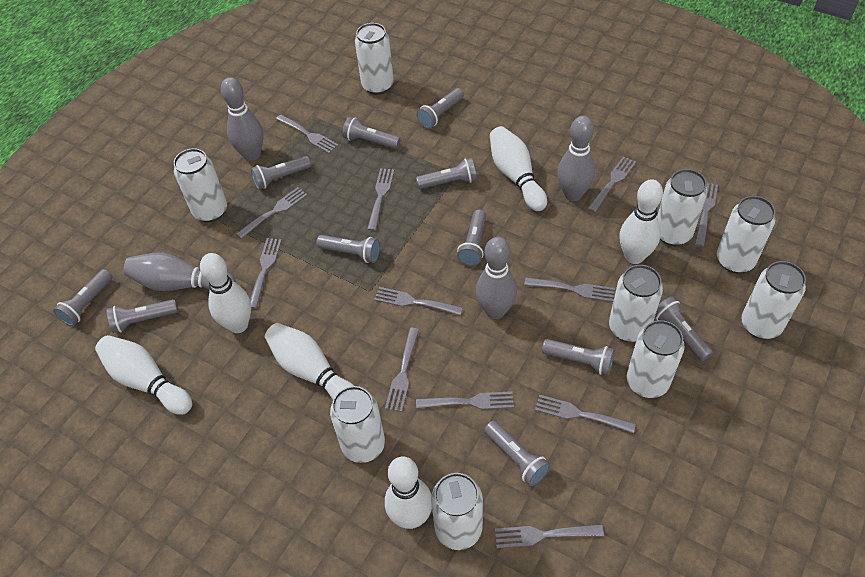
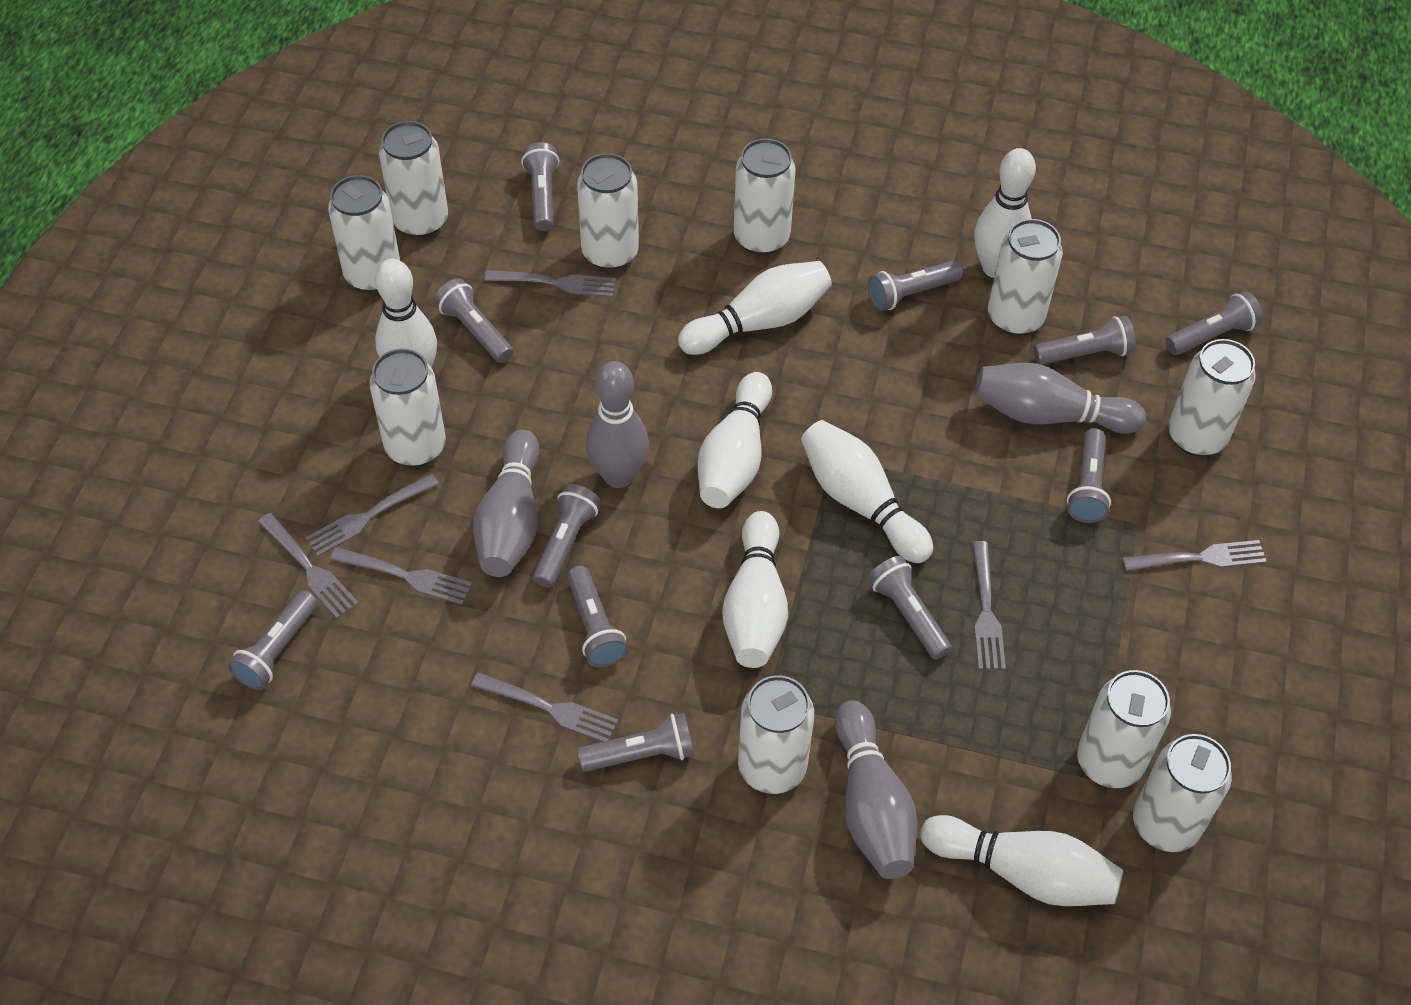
grey fork: 12 -> 7
white bowling pin: 6 -> 7
white can: 9 -> 10

